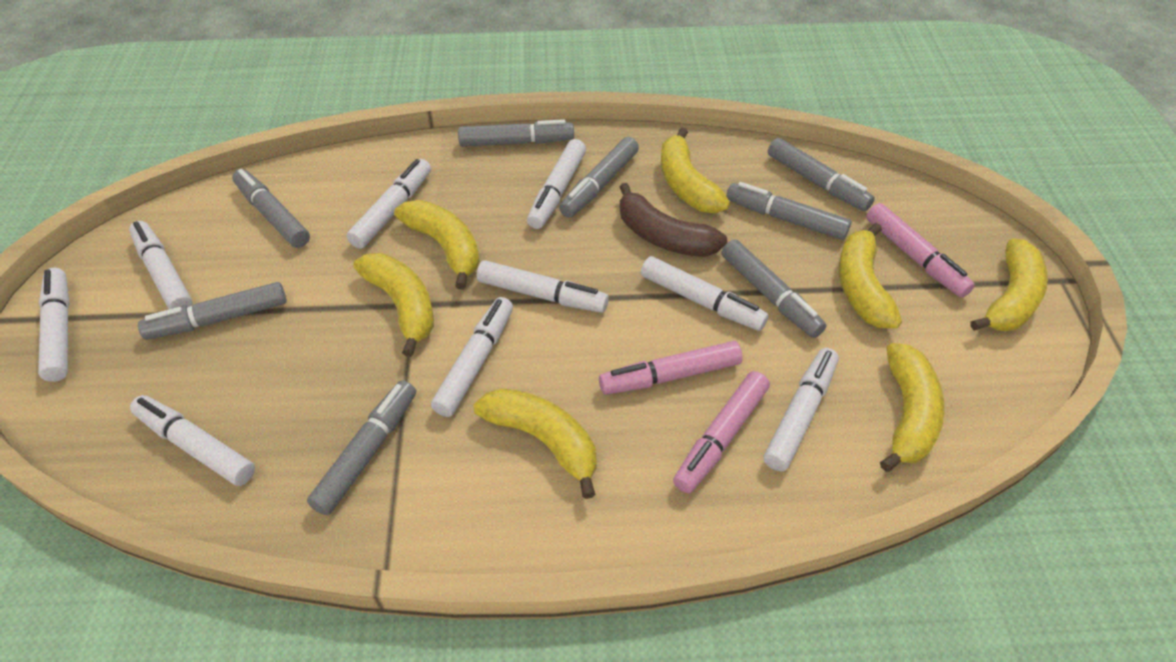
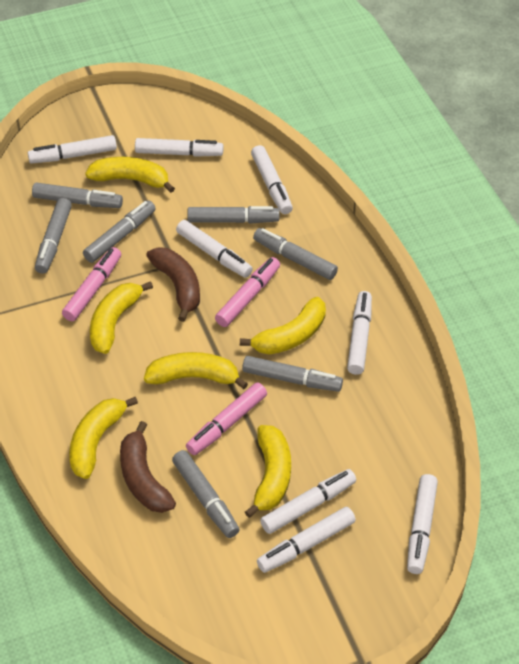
brown banana: 1 -> 2
grey marker: 8 -> 7
white marker: 9 -> 8
yellow banana: 7 -> 6

